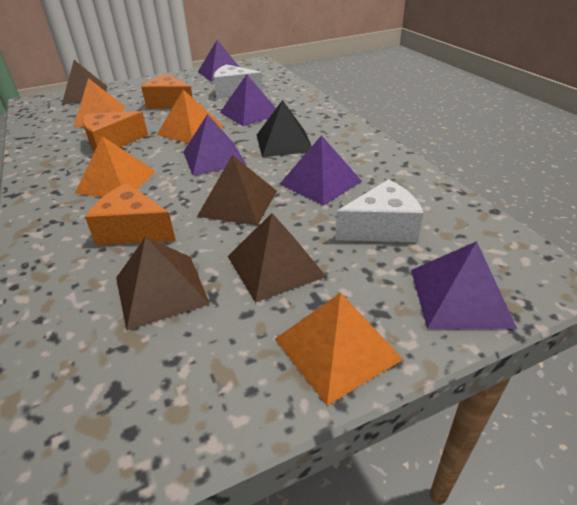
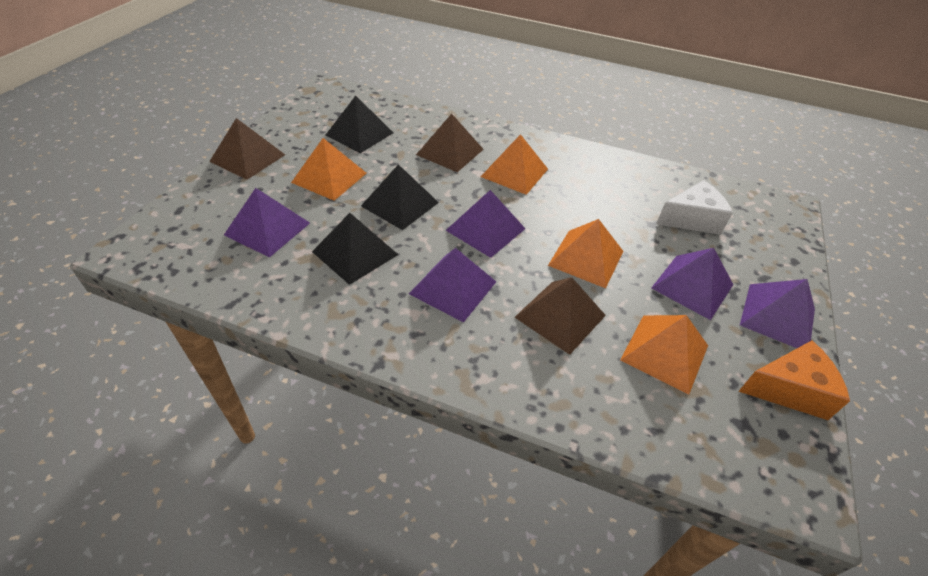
black pyramid: 1 -> 3
brown pyramid: 4 -> 3
orange cheese: 3 -> 1
white cheese: 2 -> 1

